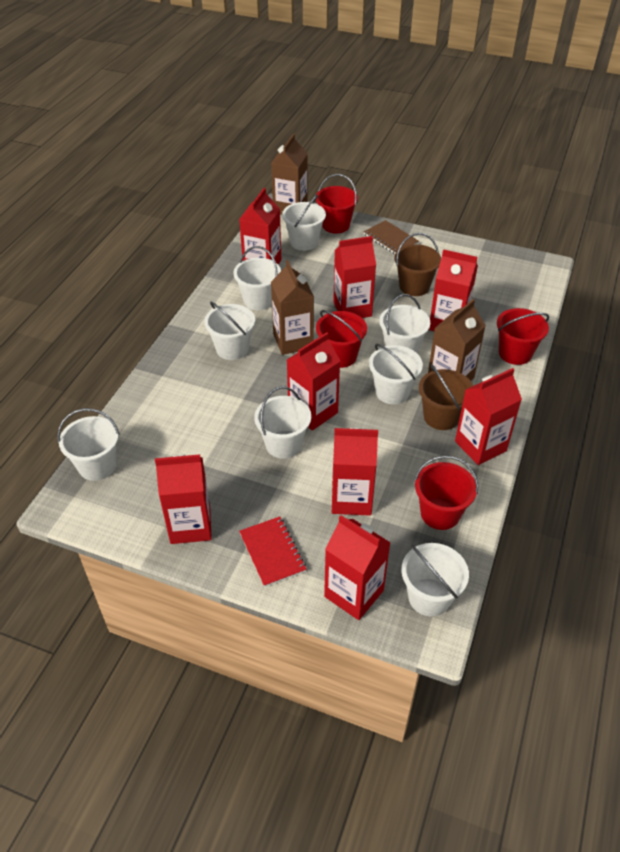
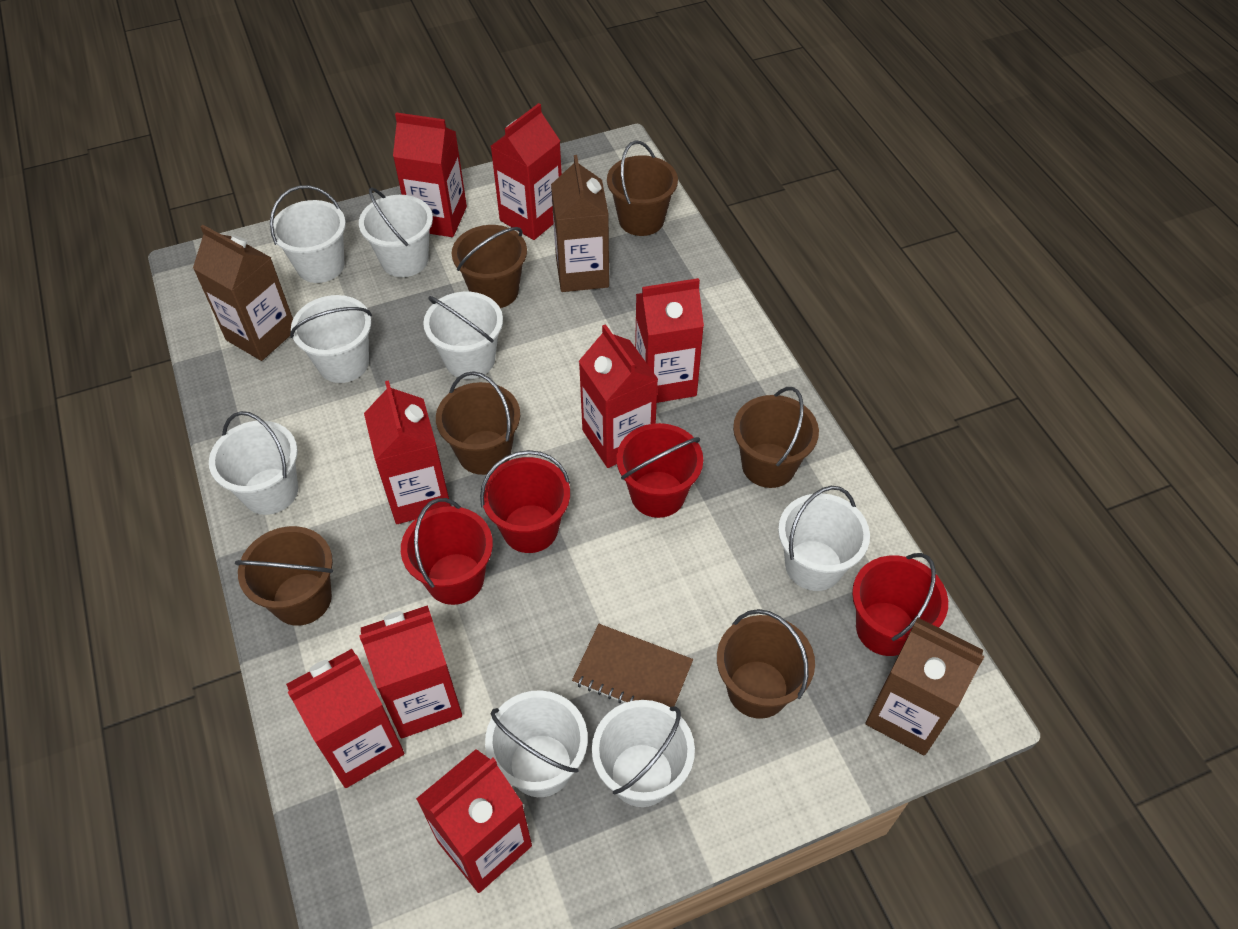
brown bucket: 2 -> 6
red notebook: 1 -> 0

